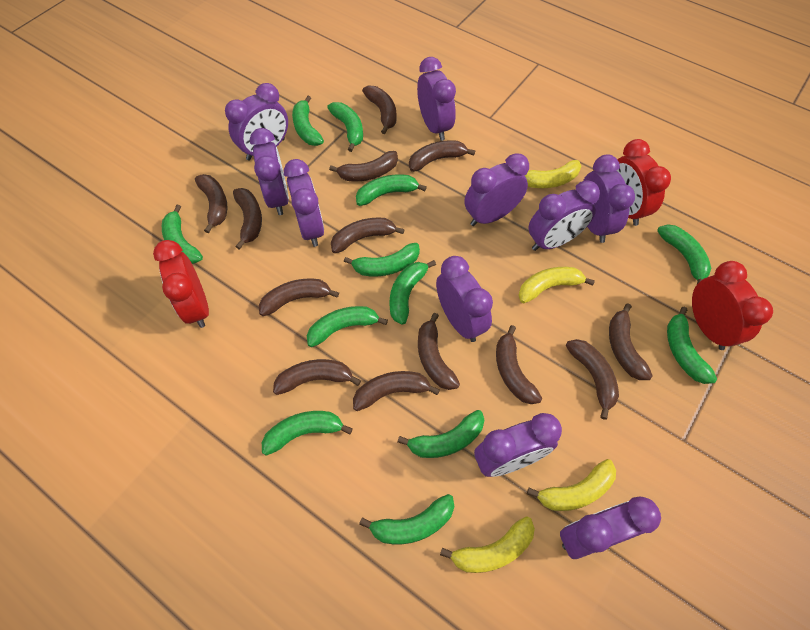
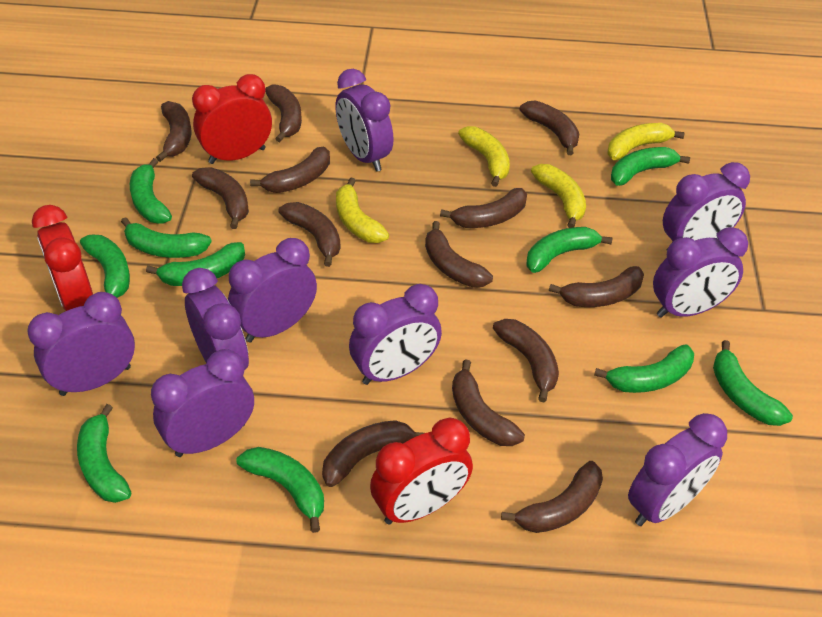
green banana: 12 -> 10
purple clock: 10 -> 9

